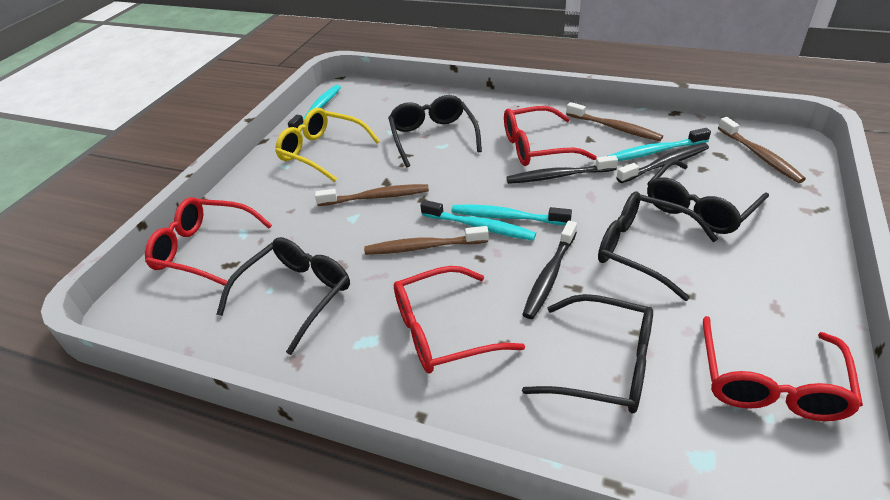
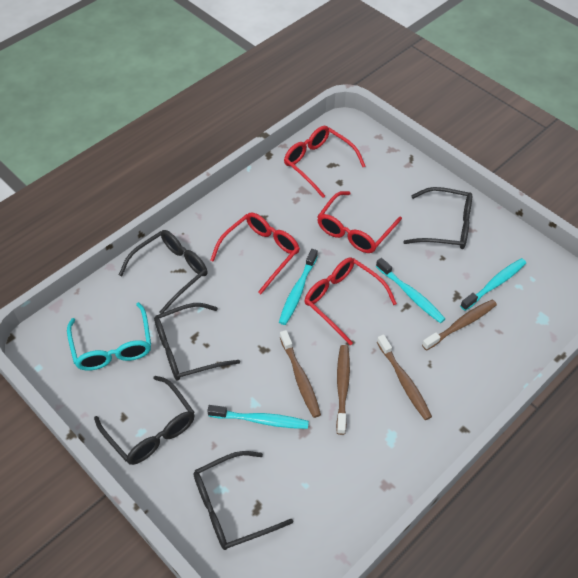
black toothbrush: 3 -> 0
turquoise glasses: 0 -> 1
yellow glasses: 1 -> 0

